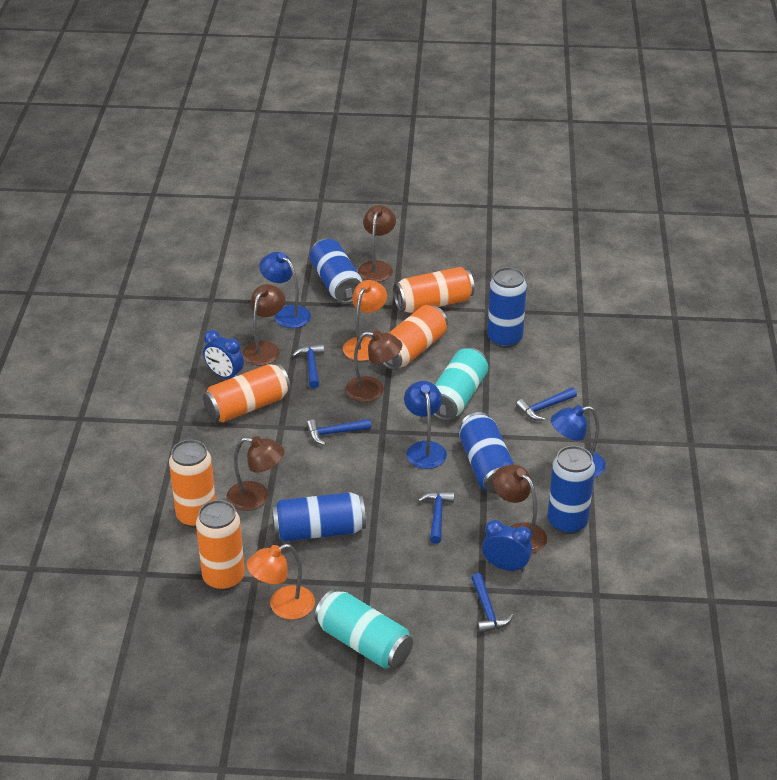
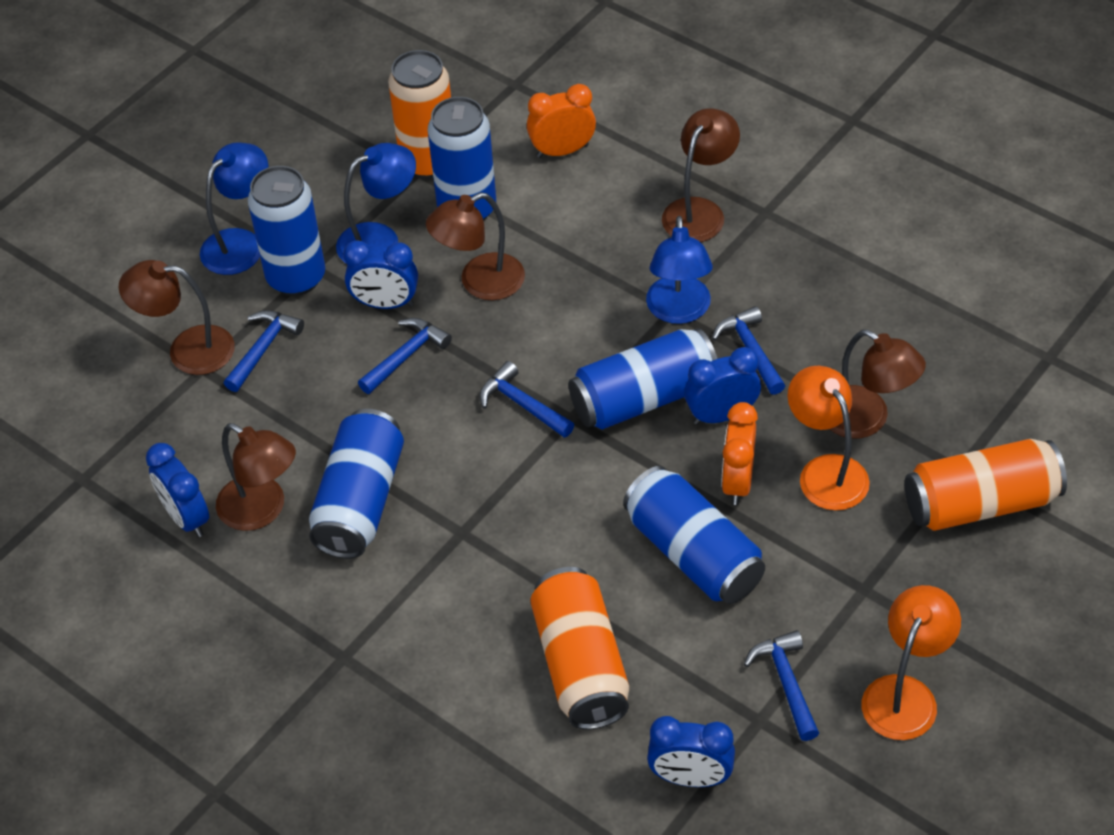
blue clock: 2 -> 4
orange can: 5 -> 3
orange clock: 0 -> 2
turquoise can: 2 -> 0

